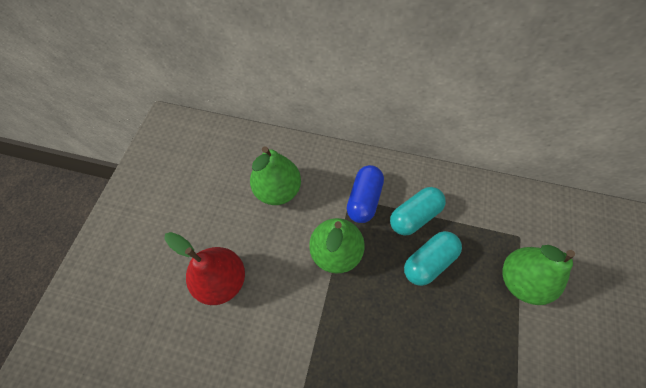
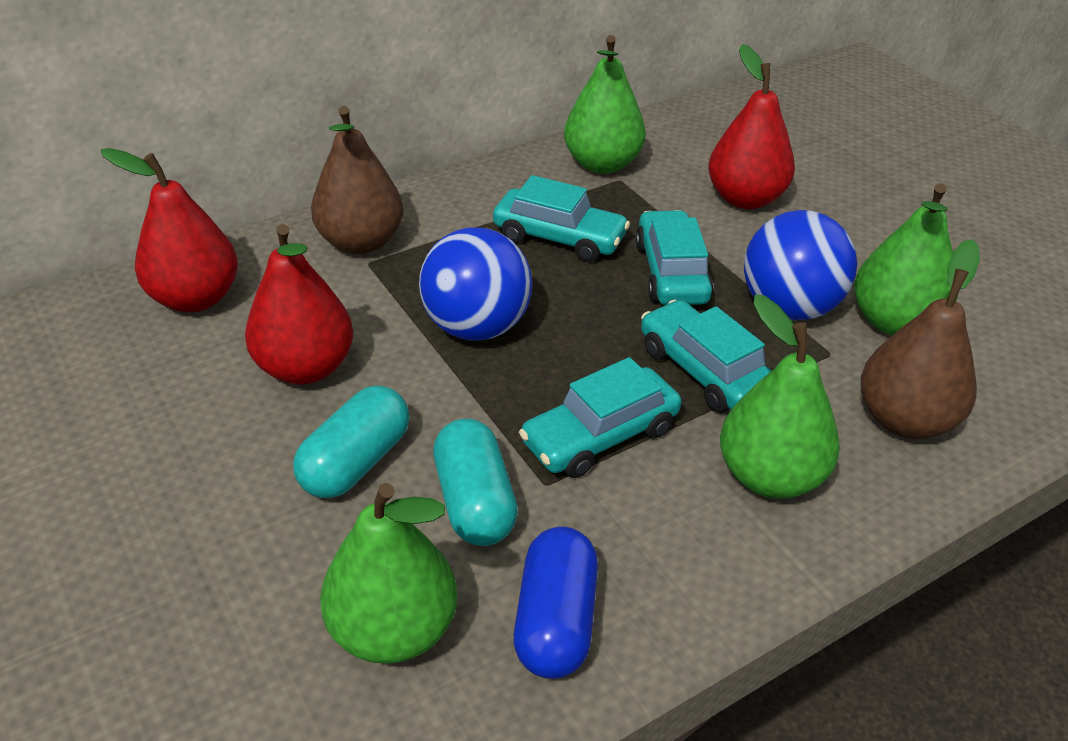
blue ball: 0 -> 2
brown pear: 0 -> 2
green pear: 3 -> 4
red pear: 1 -> 3
turquoise car: 0 -> 4

